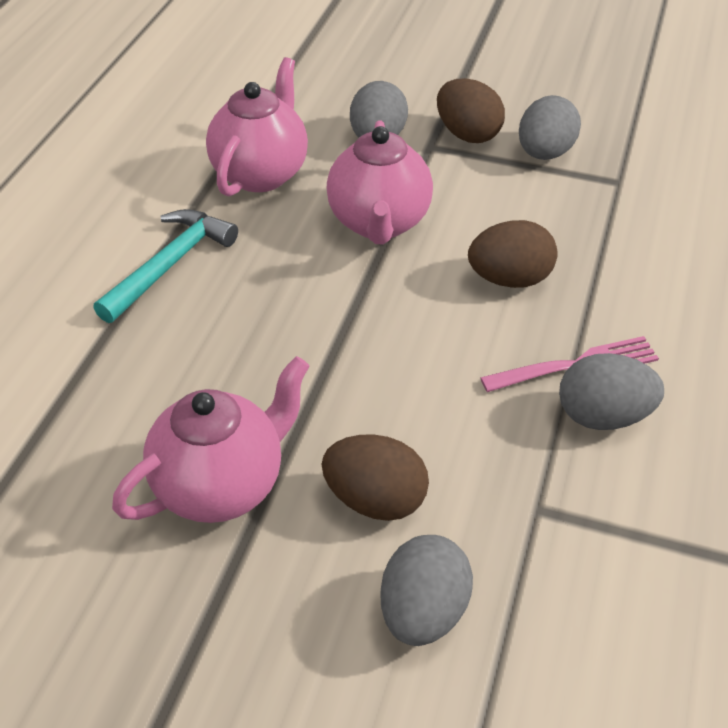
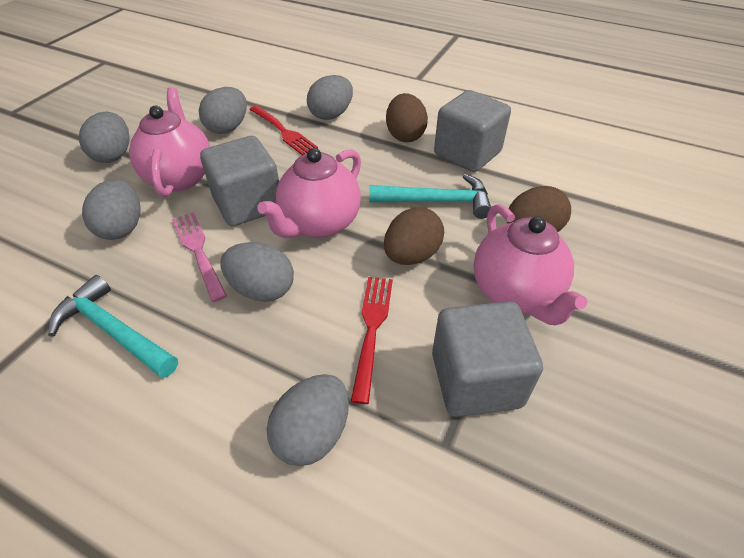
grey cube: 0 -> 3
grey egg: 4 -> 6
red fork: 0 -> 2
turquoise hammer: 1 -> 2

